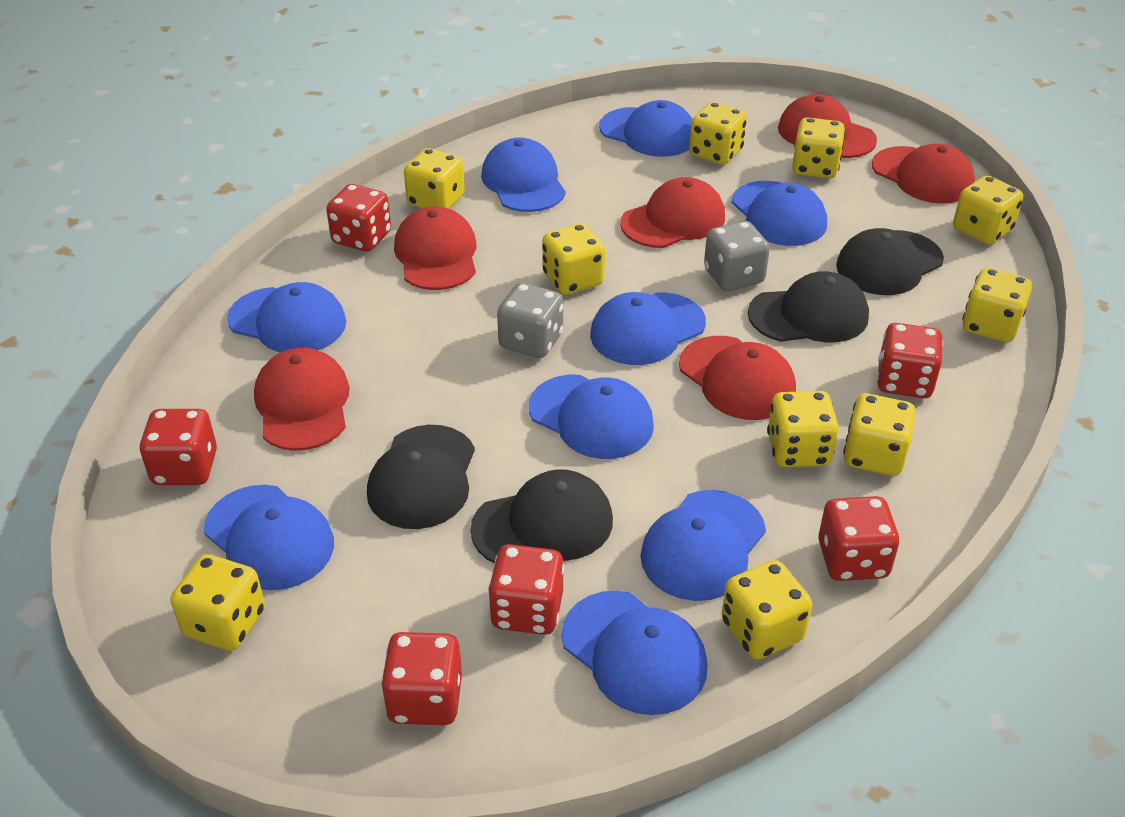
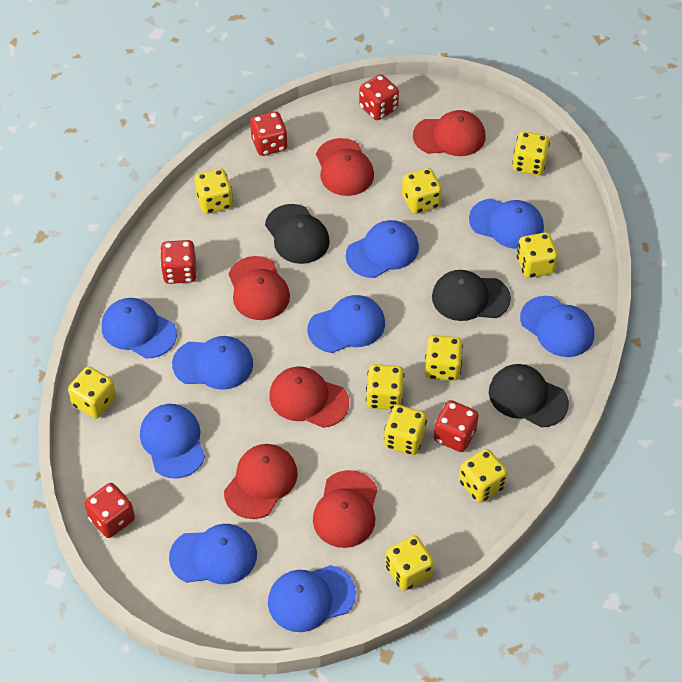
black cap: 4 -> 3
grey dice: 2 -> 0
red dice: 6 -> 5

